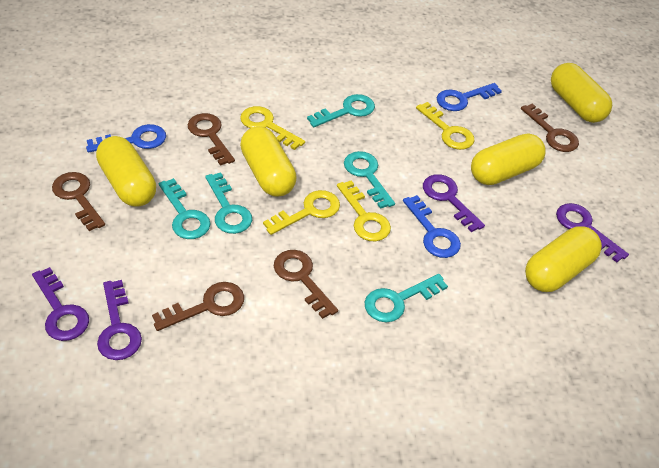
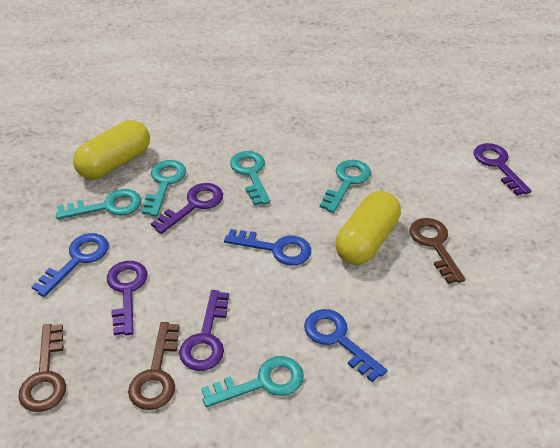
brown key: 5 -> 3
yellow capsule: 5 -> 2
yellow key: 4 -> 0

